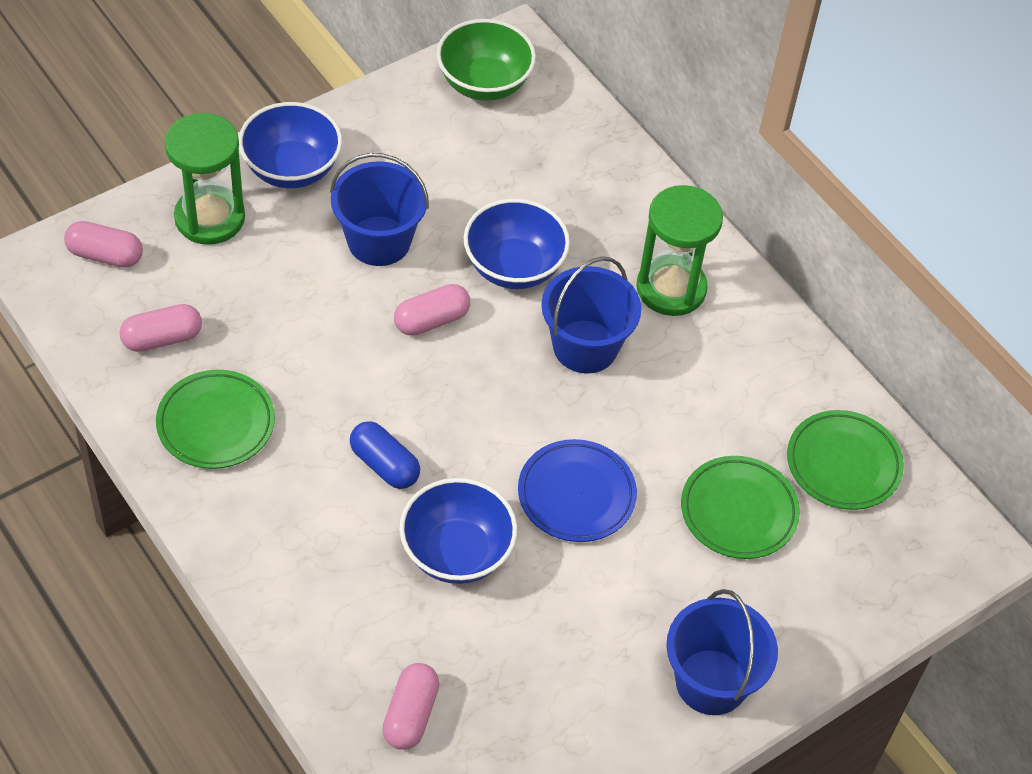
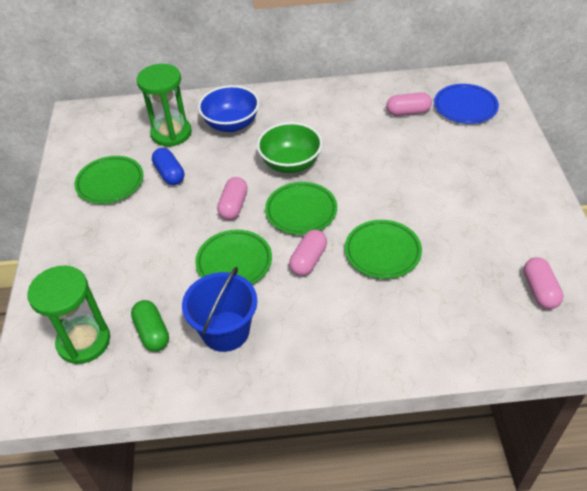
blue bowl: 3 -> 1
blue bucket: 3 -> 1
green capsule: 0 -> 1
green plate: 3 -> 4

